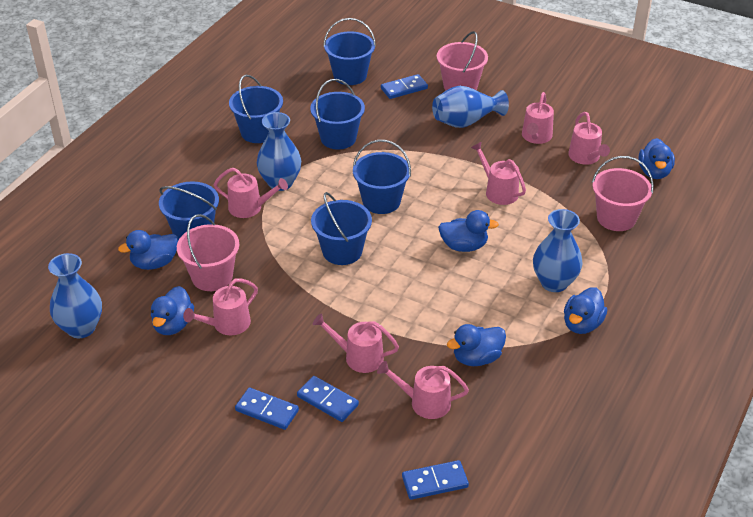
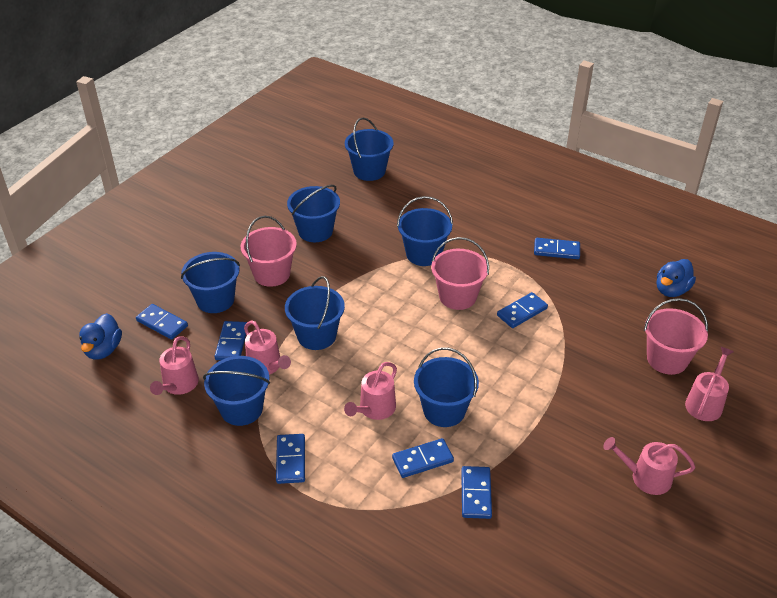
blue bucket: 6 -> 7
blue domino: 4 -> 7
blue duck: 6 -> 2
blue vase: 4 -> 0
pink watering can: 7 -> 5

